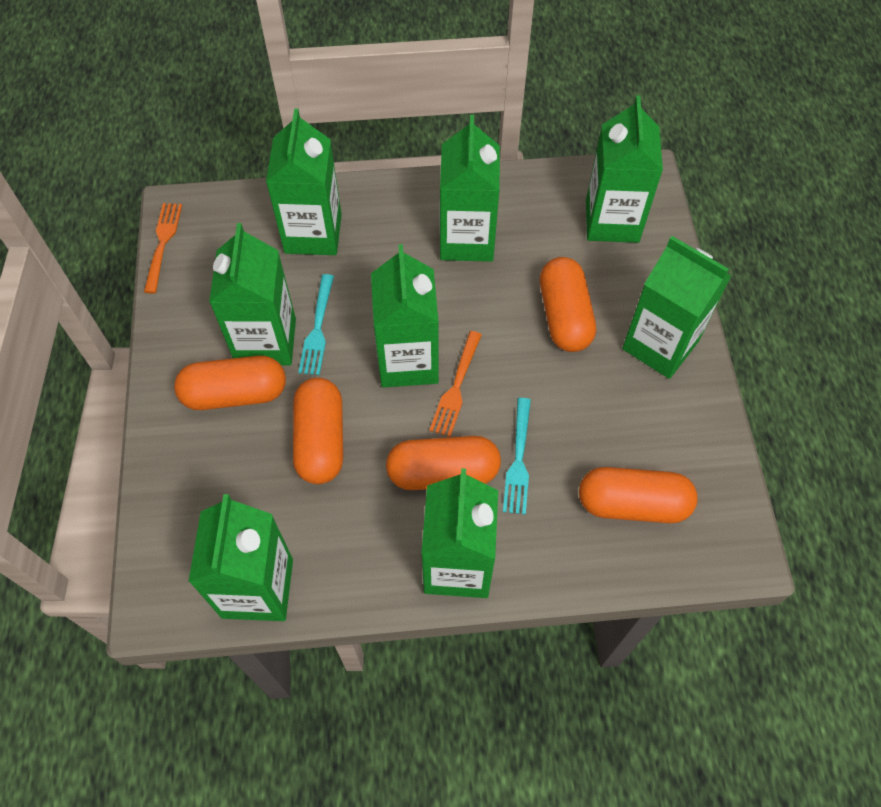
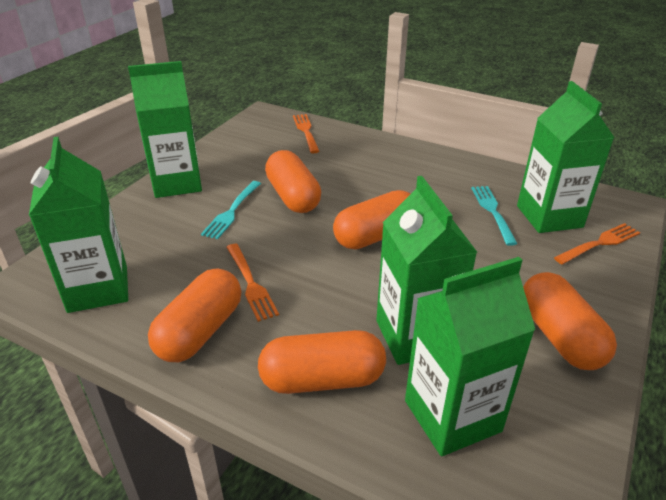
green carton: 8 -> 5
orange fork: 2 -> 3

